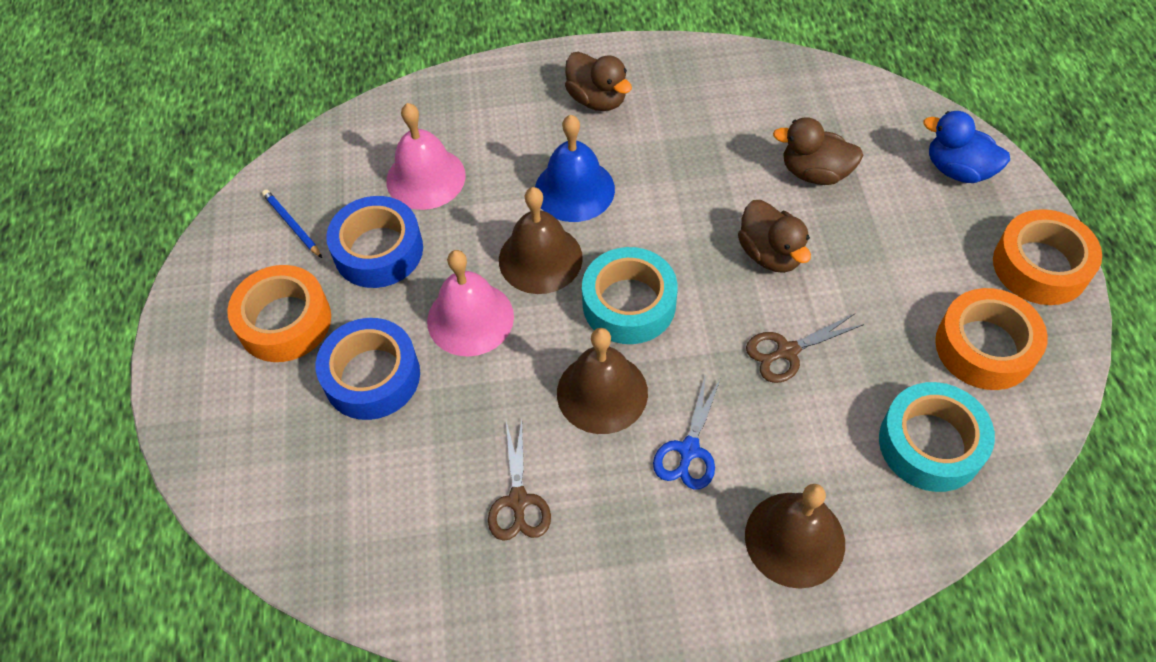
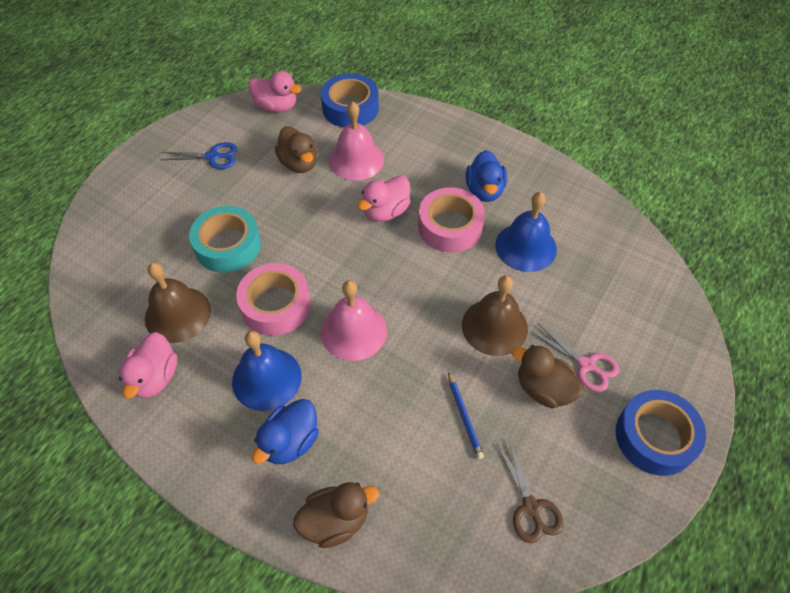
blue bell: 1 -> 2
blue duck: 1 -> 2
brown bell: 3 -> 2
brown scissors: 2 -> 1
orange tape: 3 -> 0
pink duck: 0 -> 3
pink scissors: 0 -> 1
pink tape: 0 -> 2
turquoise tape: 2 -> 1

